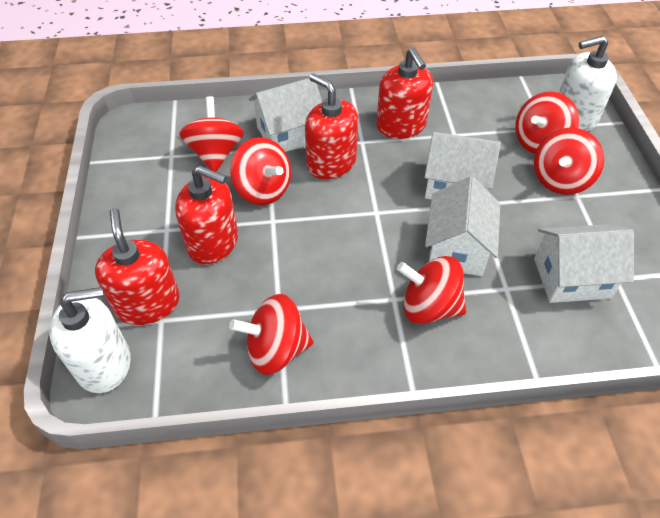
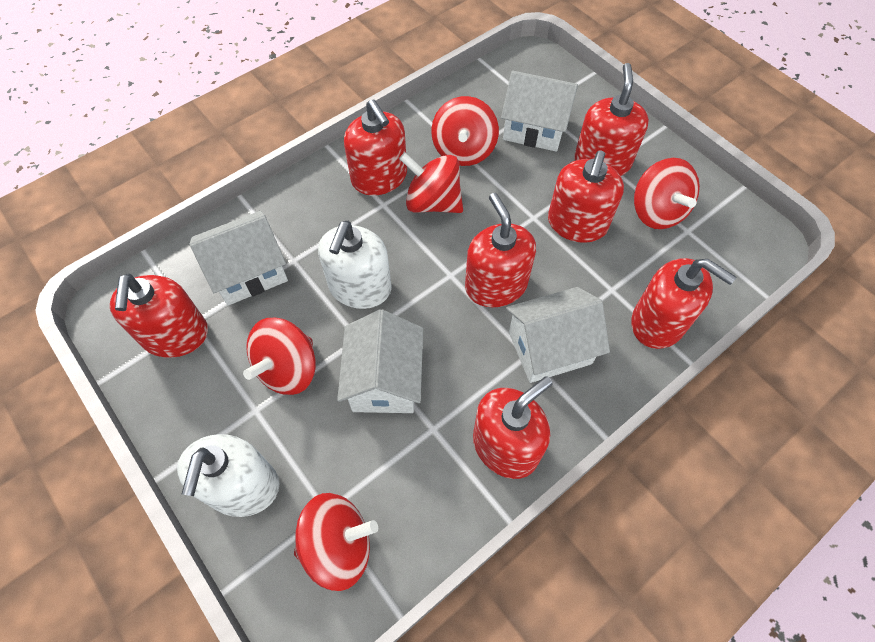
red soap dispenser: 4 -> 7
red spinning top: 6 -> 5

